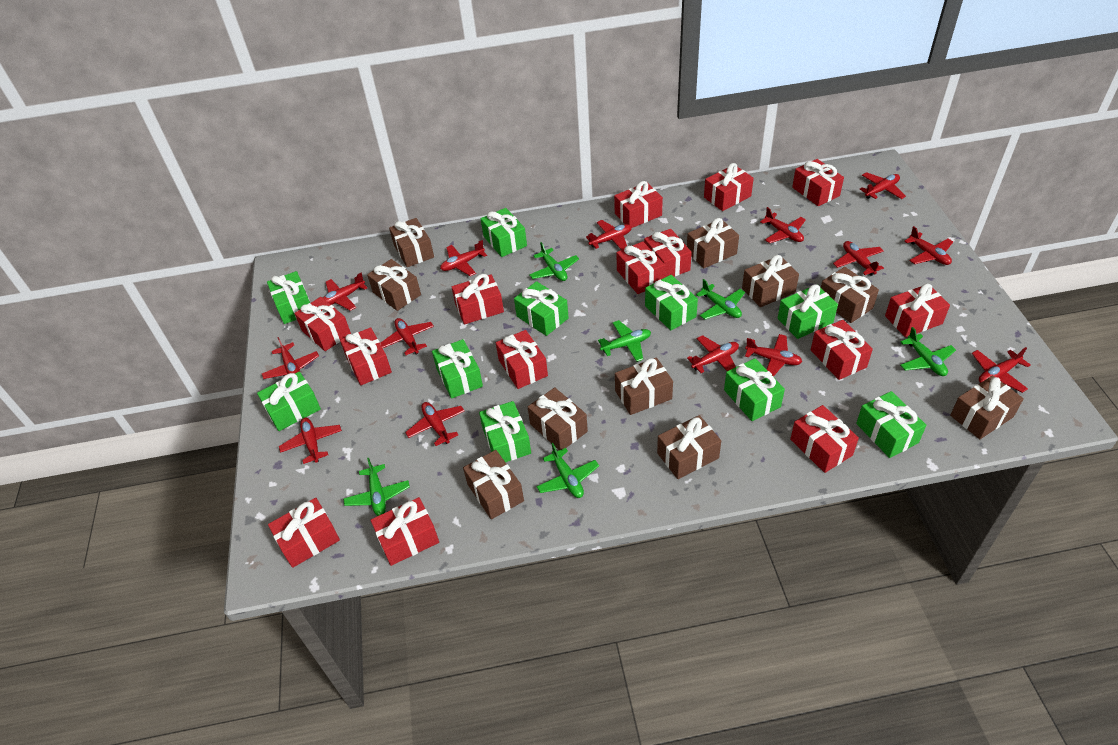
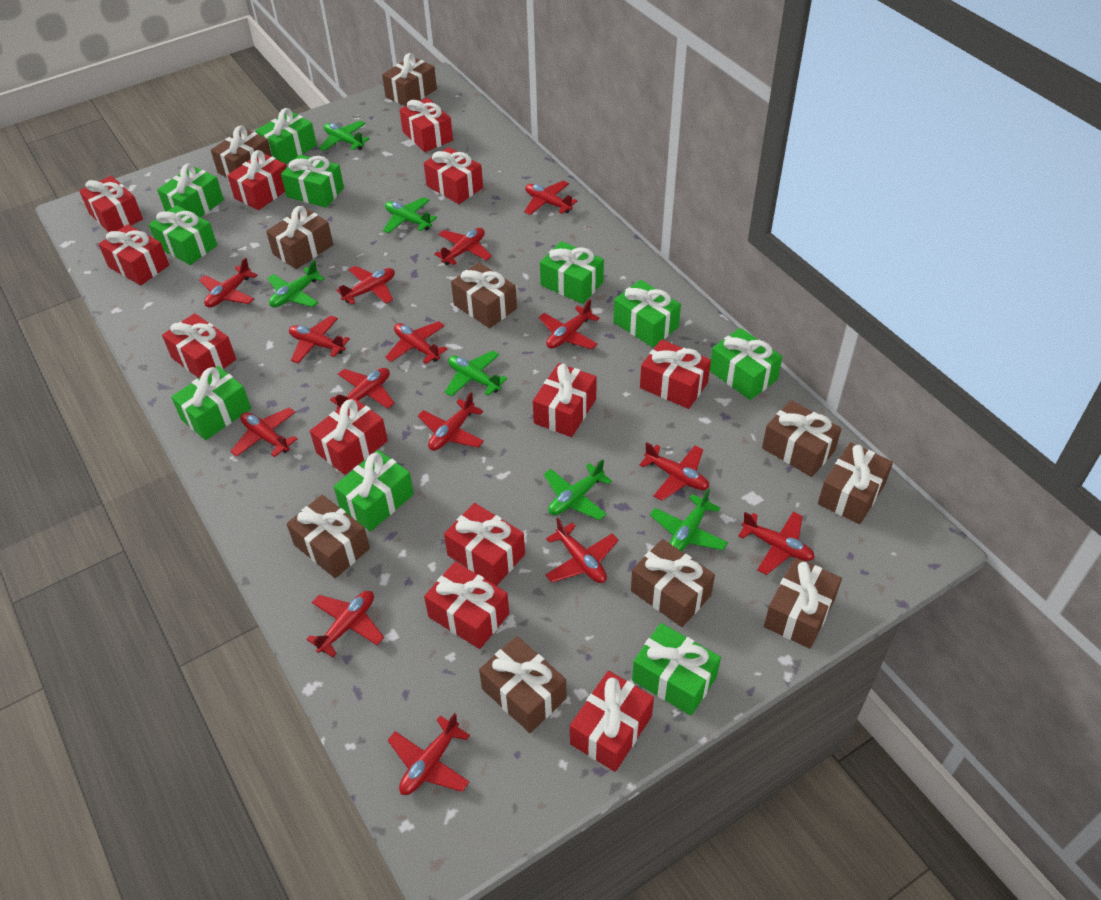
red gift: 14 -> 12
red plane: 14 -> 15

